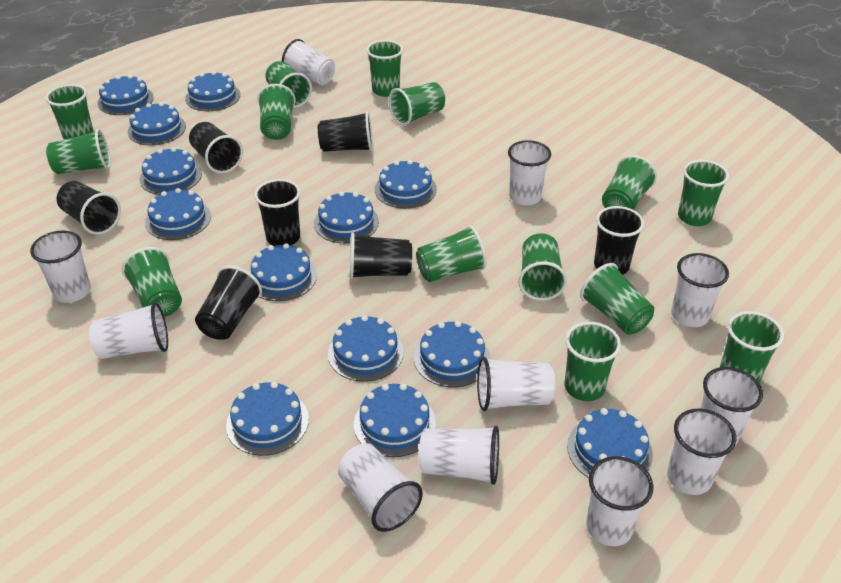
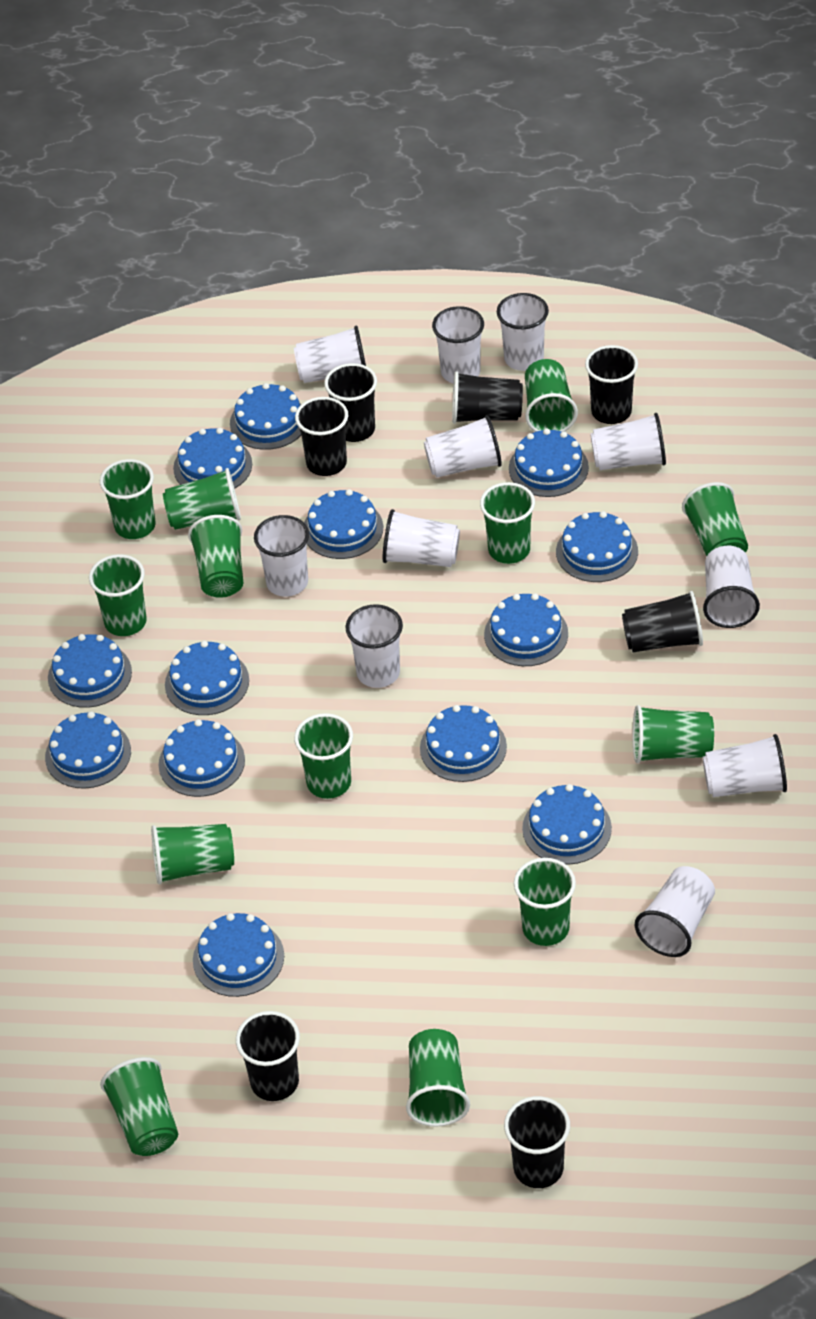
green cup: 14 -> 13

